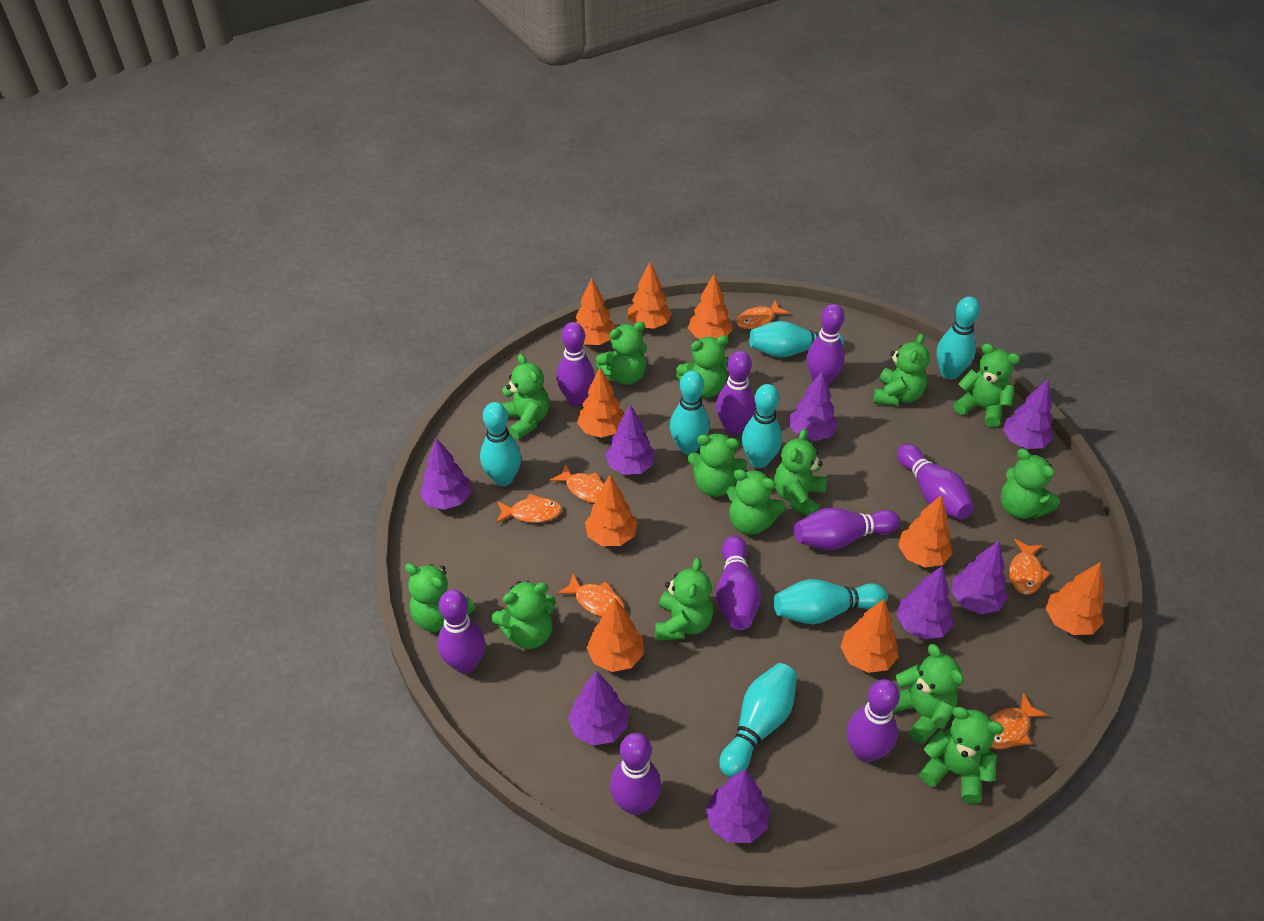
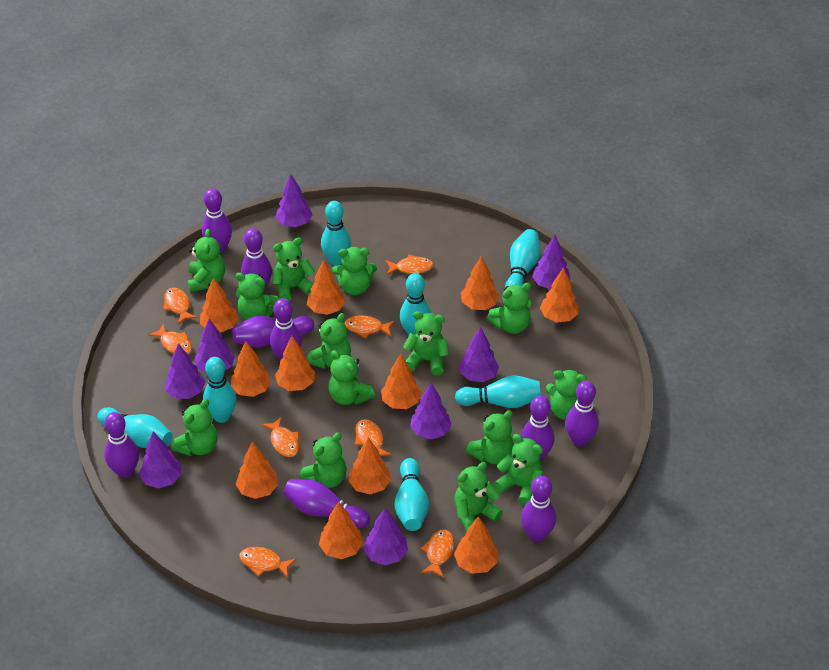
orange fish: 6 -> 8
orange tree: 9 -> 11

